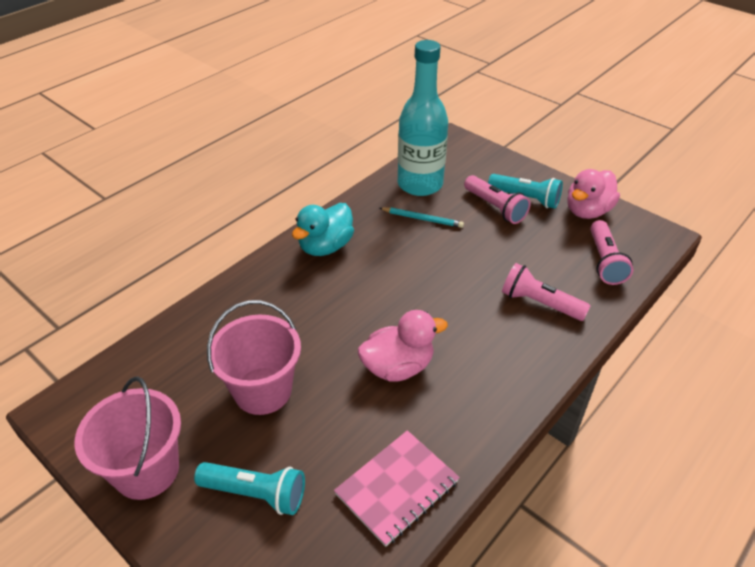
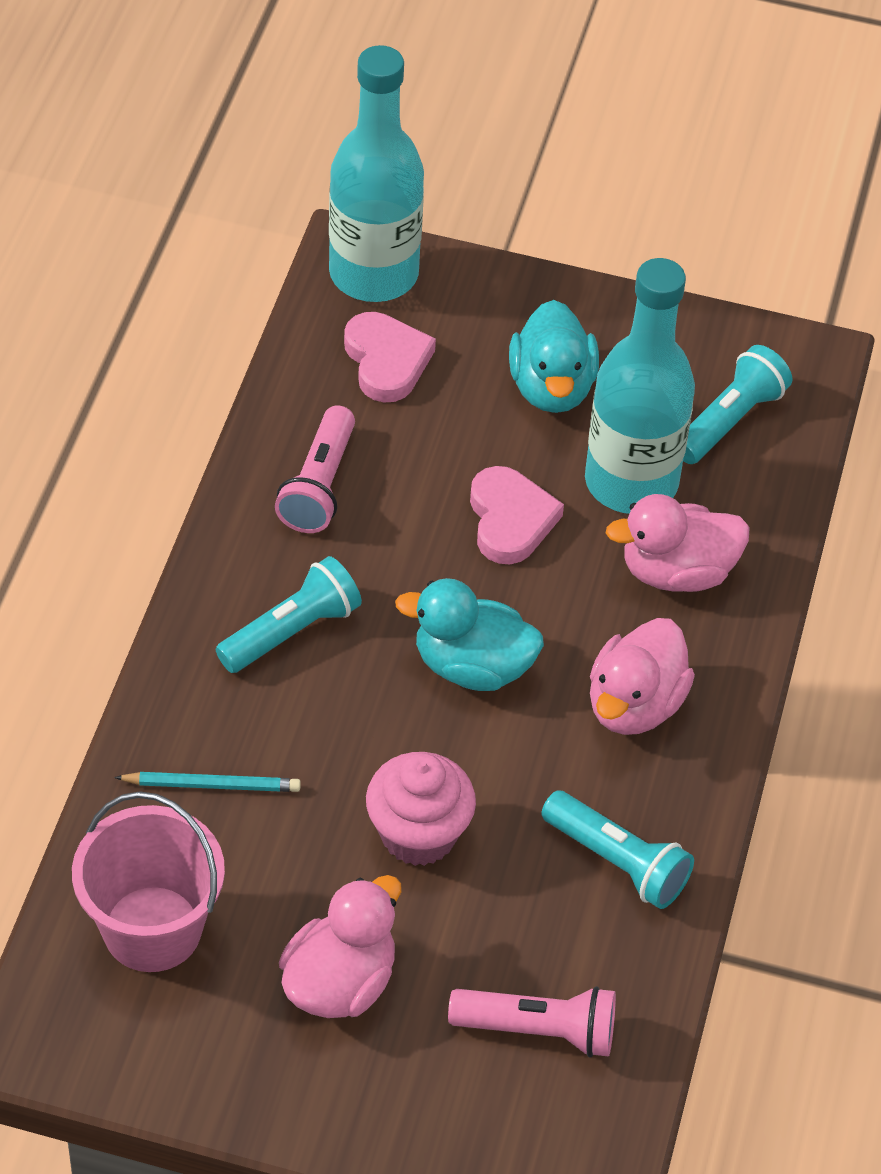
pink bucket: 2 -> 1
pink cupcake: 0 -> 1
pink duck: 2 -> 3
pink flashlight: 3 -> 2
pink heart: 0 -> 2
pink notebook: 1 -> 0
turquoise bottle: 1 -> 2
turquoise duck: 1 -> 2
turquoise flashlight: 2 -> 3

